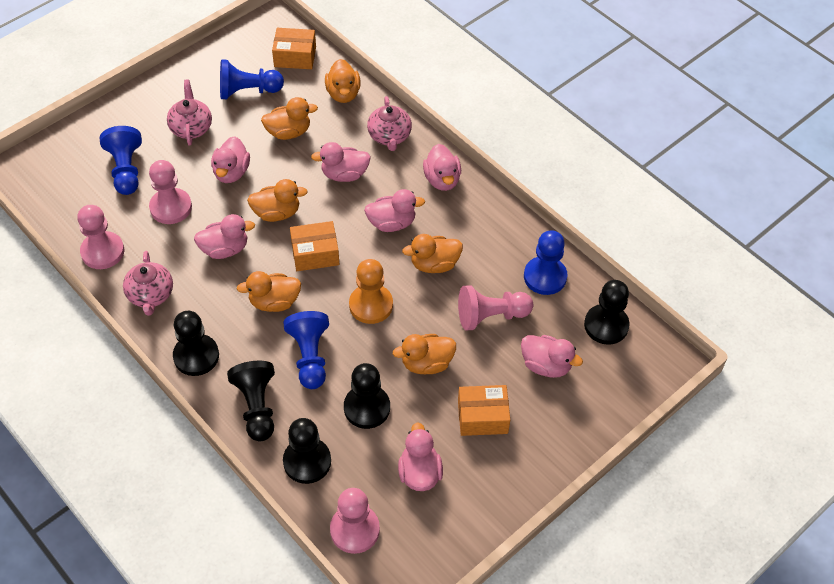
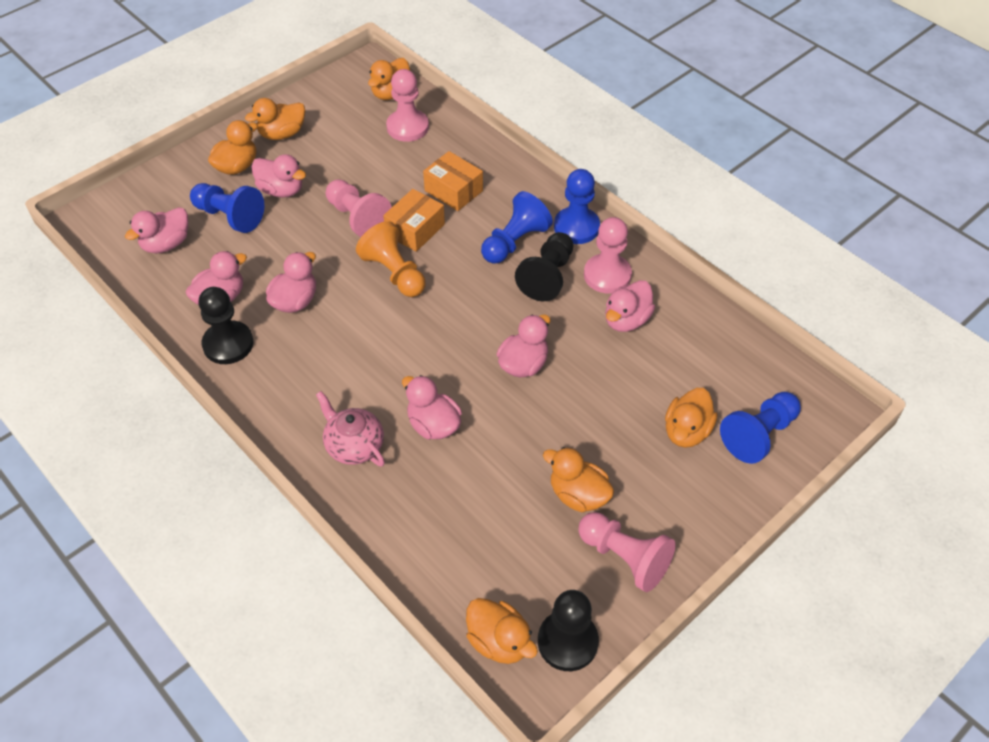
black pawn: 5 -> 3
orange box: 3 -> 2
pink teapot: 3 -> 1

